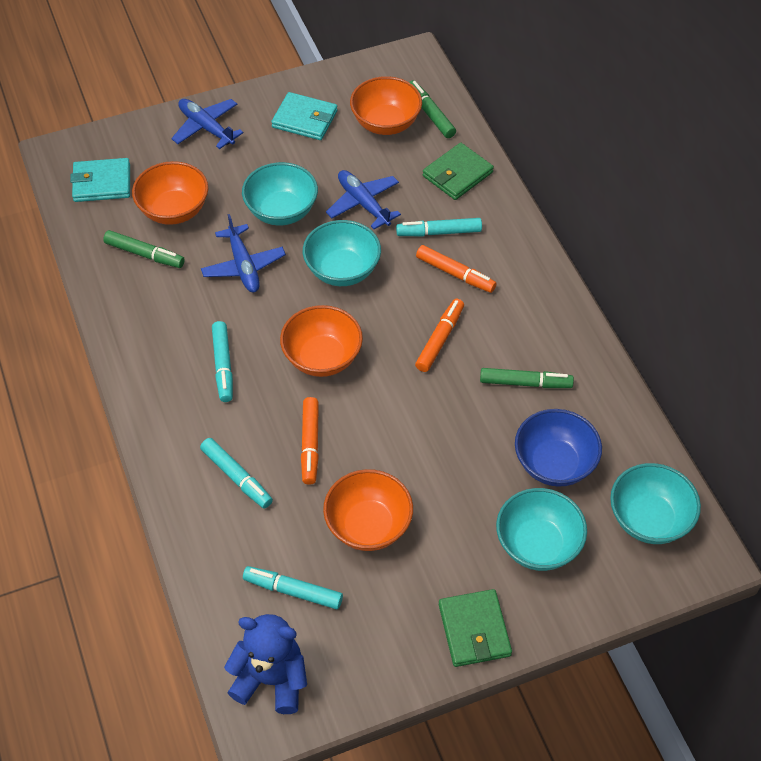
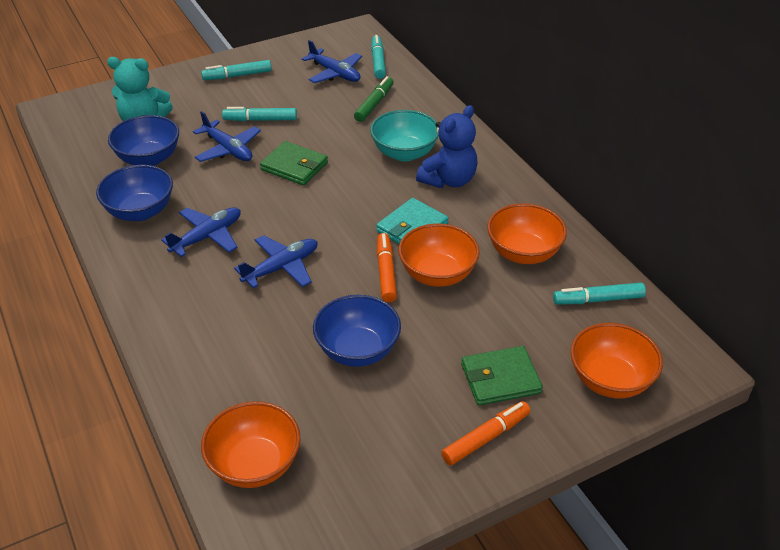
blue bowl: 1 -> 3
blue plane: 3 -> 4
green marker: 3 -> 1
orange marker: 3 -> 2
turquoise bowl: 4 -> 1
turquoise teddy bear: 0 -> 1
turquoise wallet: 2 -> 1

